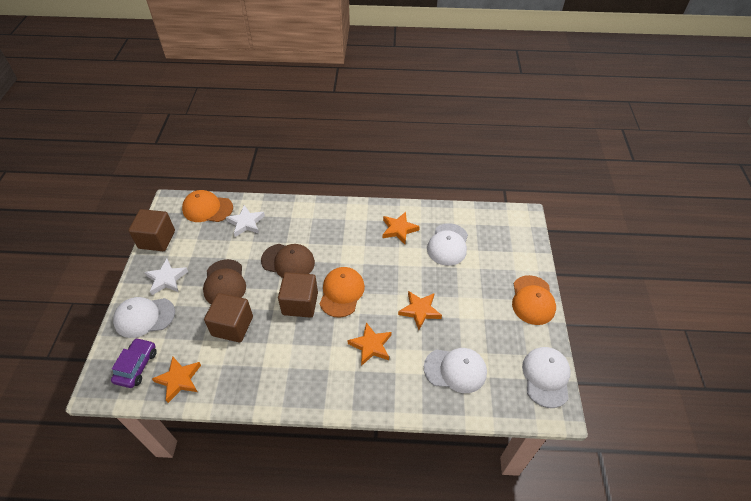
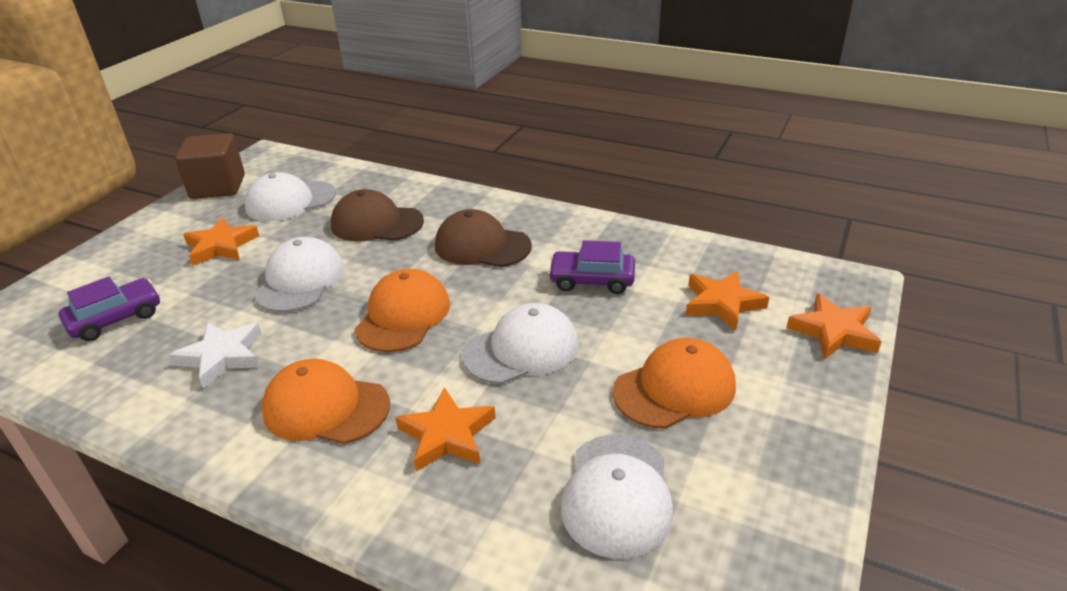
brown cube: 3 -> 1
purple car: 1 -> 2
white star: 2 -> 1

